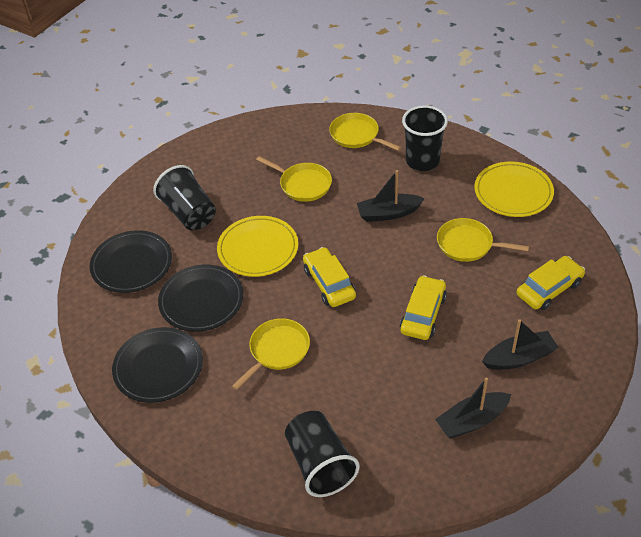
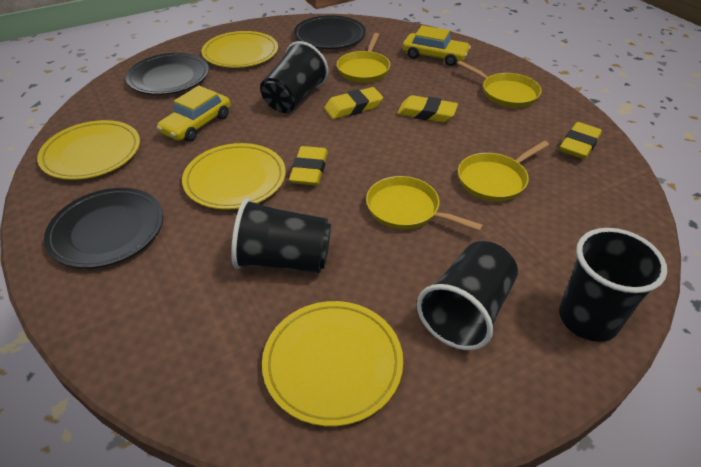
black boat: 3 -> 0
black cup: 3 -> 4
yellow car: 3 -> 2
yellow eraser: 0 -> 4
yellow plate: 2 -> 4

